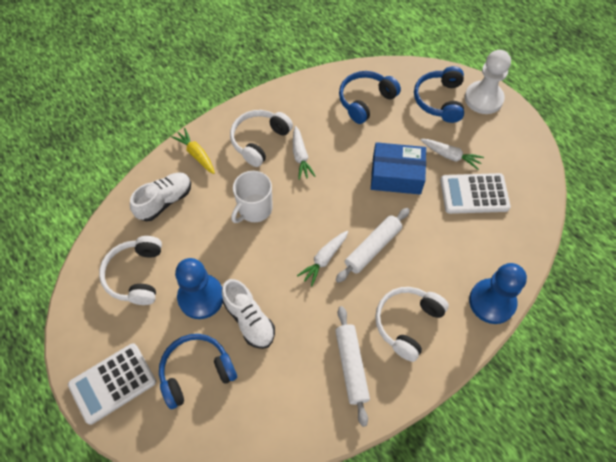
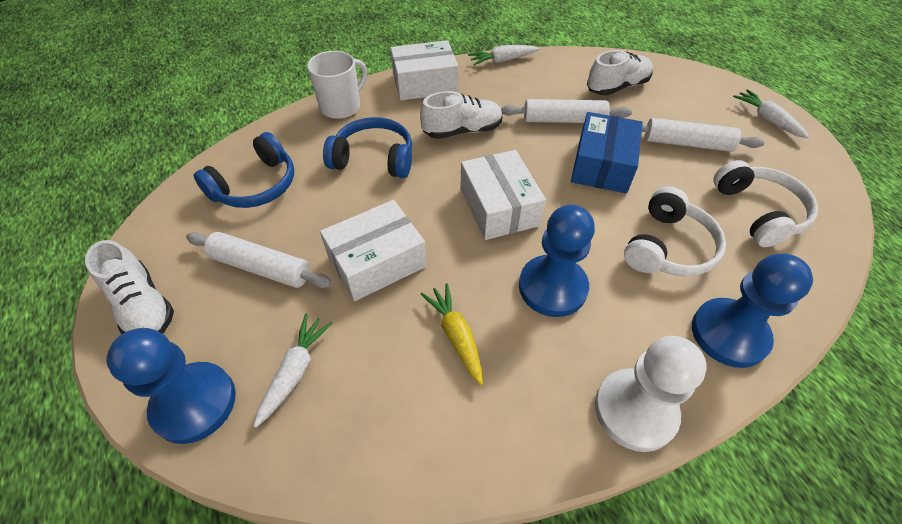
blue headphones: 3 -> 2
blue pawn: 2 -> 3
white box: 0 -> 3
white calculator: 2 -> 0
white headphones: 3 -> 2
white rolling pin: 2 -> 3
white shoe: 2 -> 3

